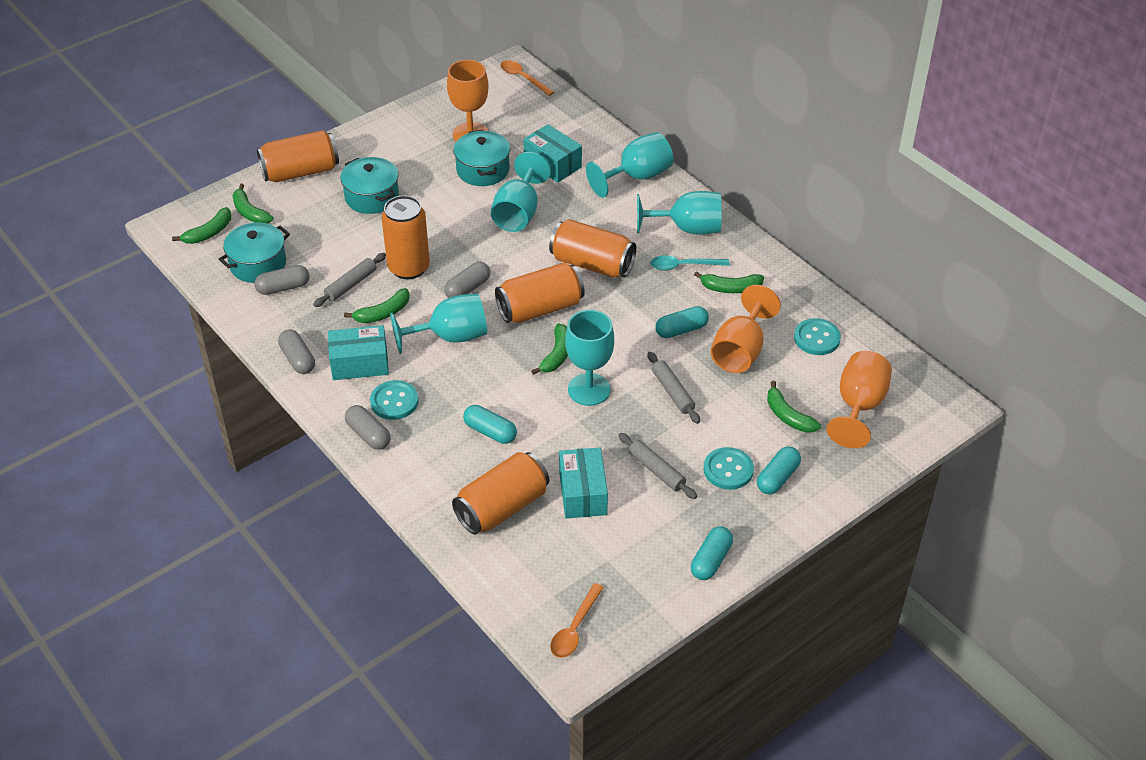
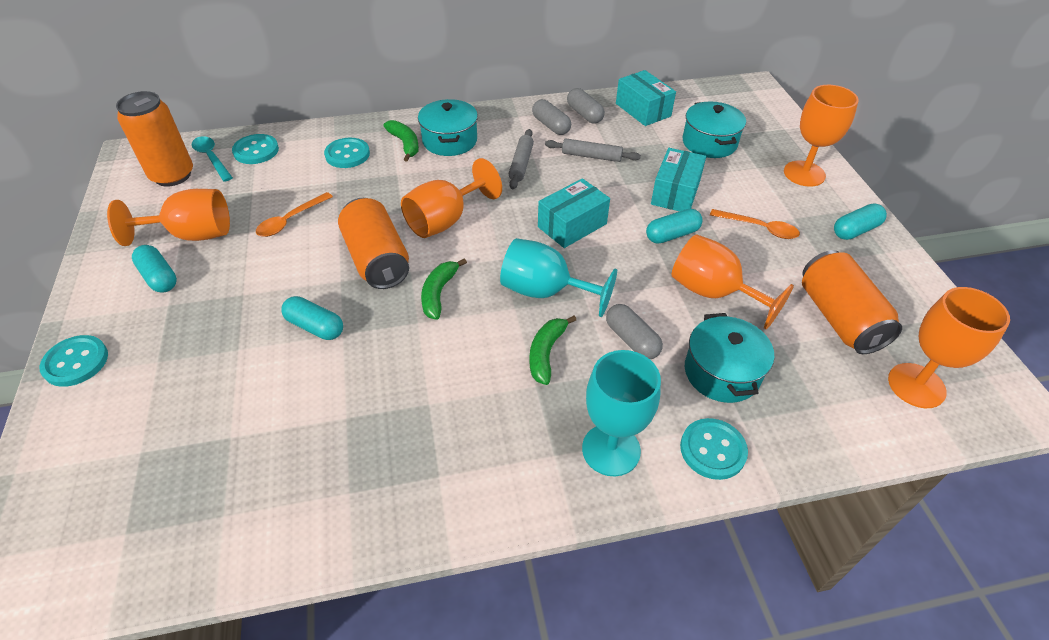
green banana: 6 -> 3
grey capsule: 4 -> 3
grey rolling pin: 3 -> 2
orange can: 5 -> 3
orange goblet: 3 -> 5
turquoise button: 3 -> 4
turquoise goblet: 5 -> 2

